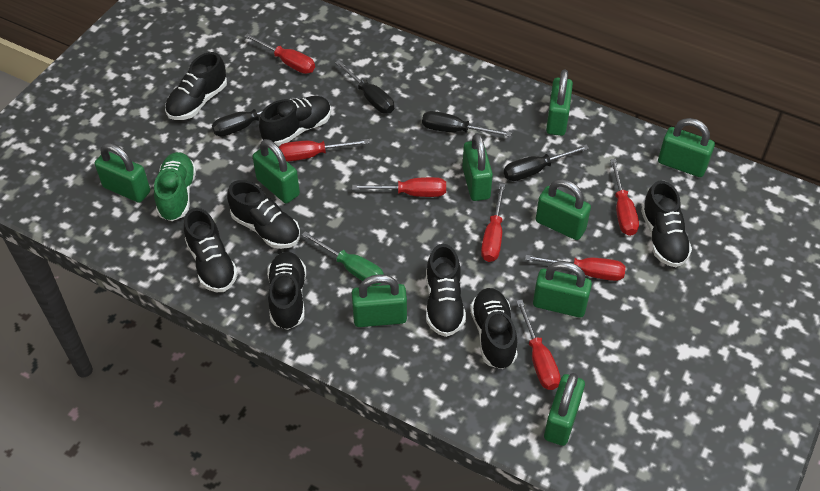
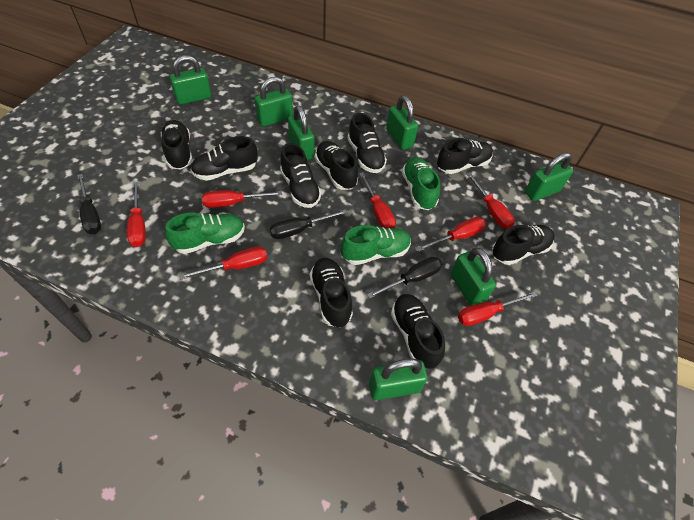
black screwdriver: 4 -> 3
black shoe: 8 -> 9
green padlock: 9 -> 7
green screwdriver: 1 -> 0
green shoe: 1 -> 3

